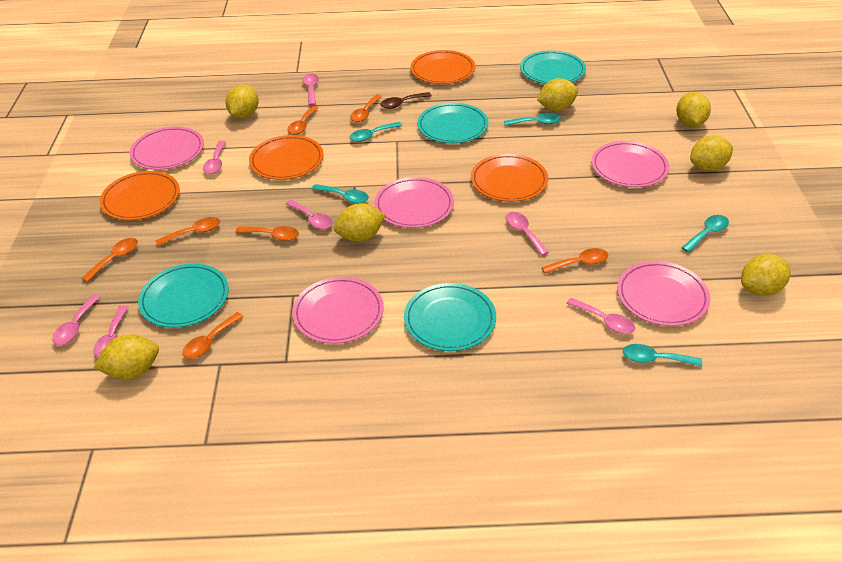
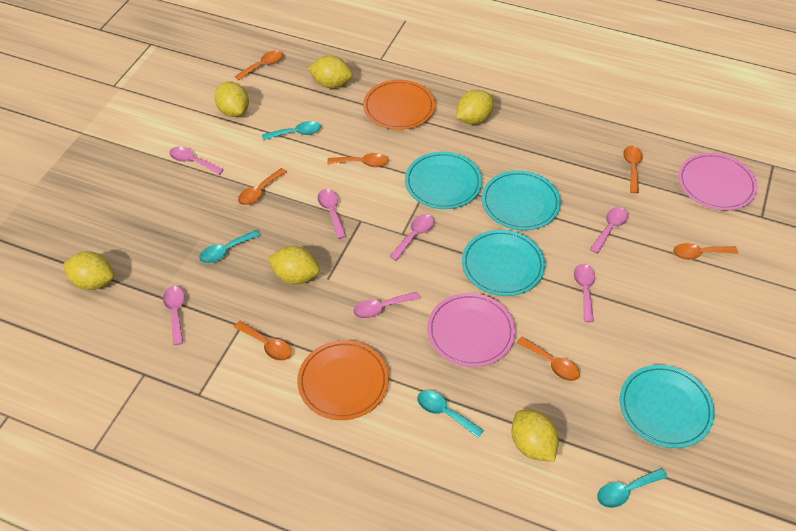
brown spoon: 1 -> 0
orange plate: 4 -> 2
pink plate: 5 -> 2
turquoise spoon: 5 -> 4
yellow lemon: 7 -> 6

